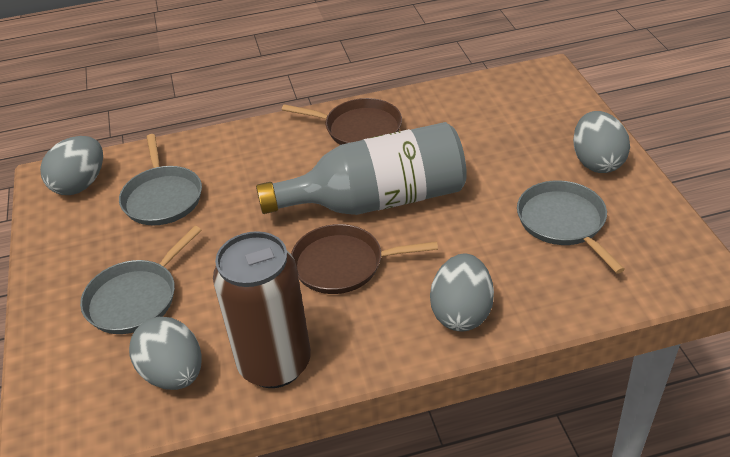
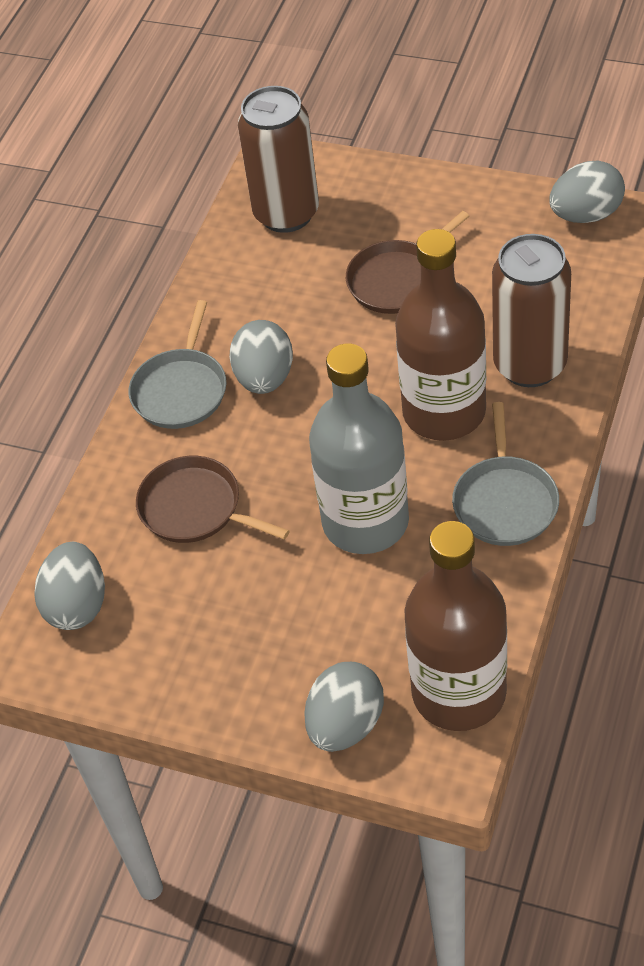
brown bottle: 0 -> 2
brown can: 1 -> 2
grey pan: 3 -> 2

